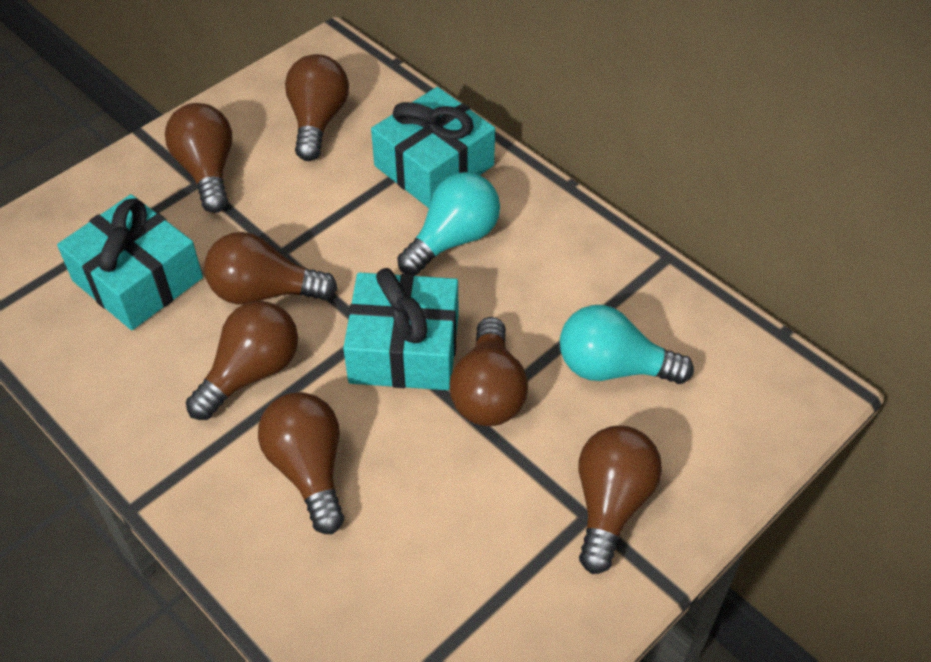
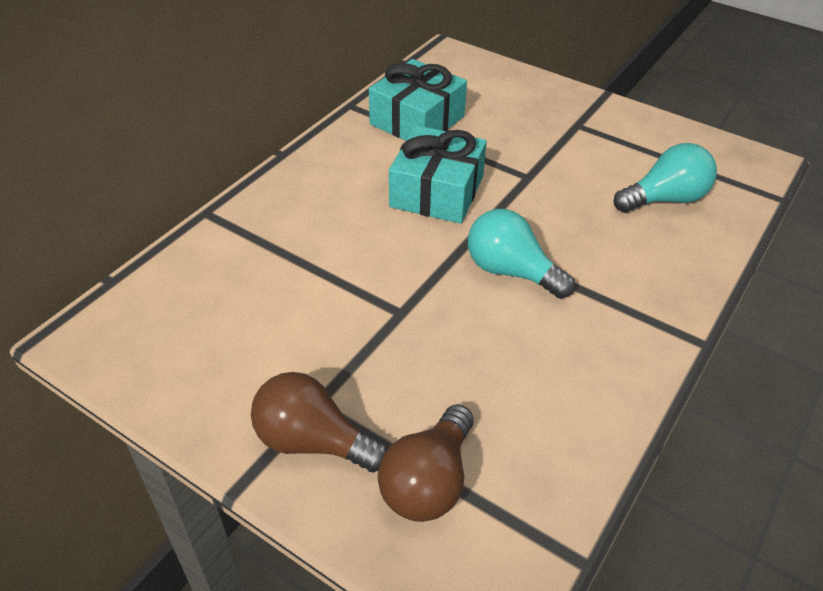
brown light bulb: 7 -> 2
turquoise gift: 3 -> 2

